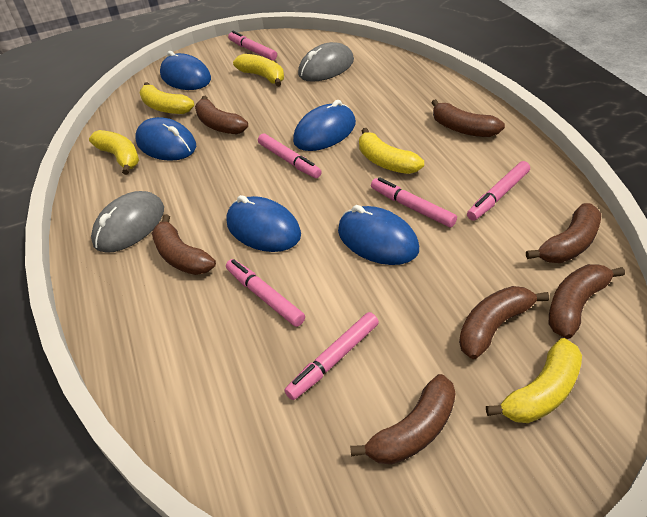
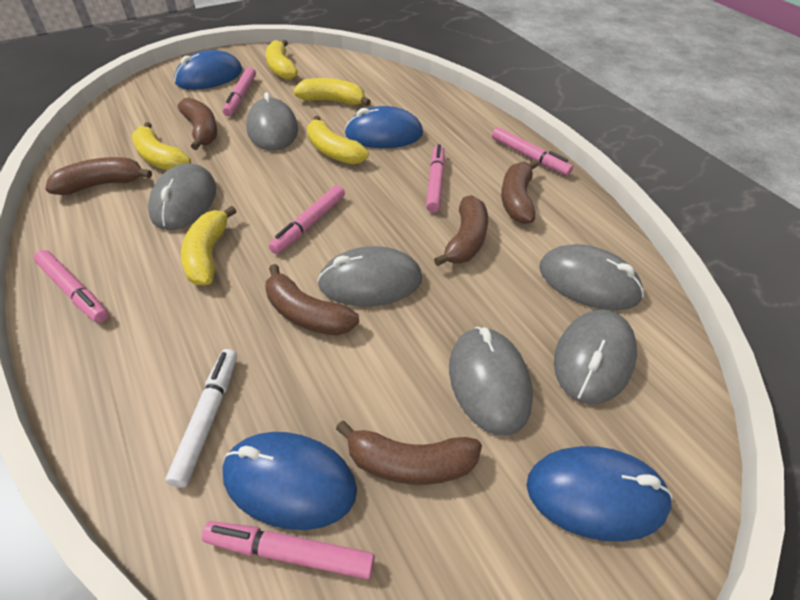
blue mouse: 5 -> 4
brown banana: 7 -> 6
grey mouse: 2 -> 6
white marker: 0 -> 1

